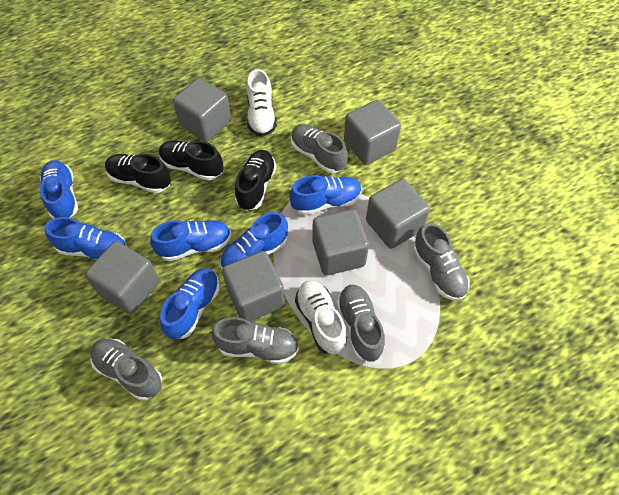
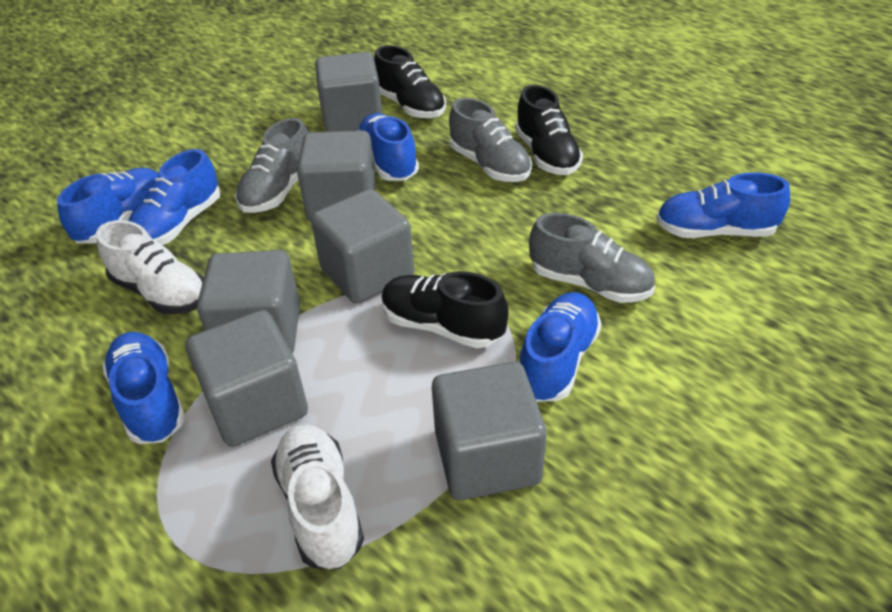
grey shoe: 5 -> 3

